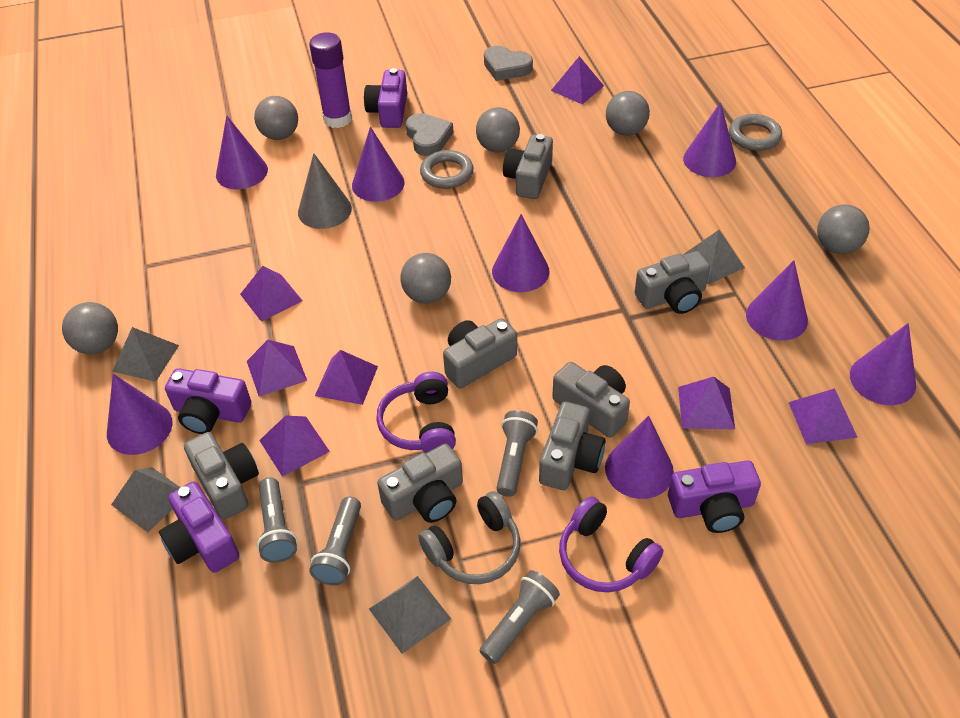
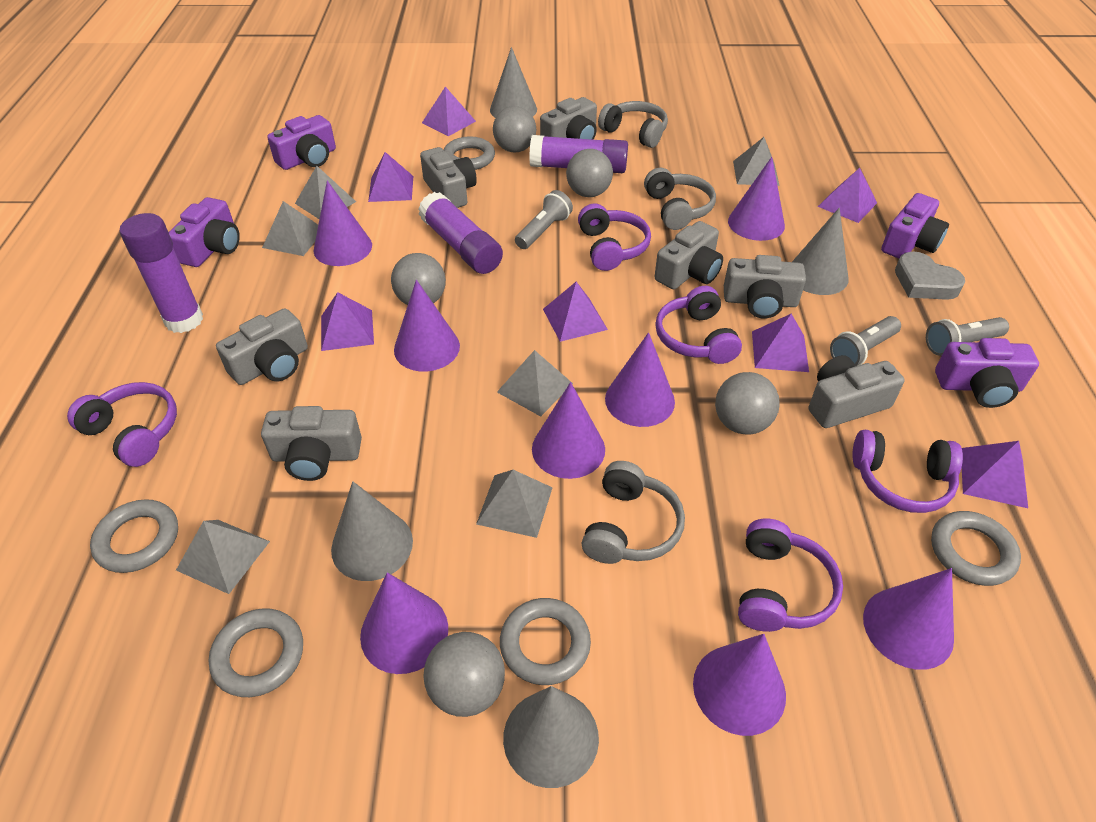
grey ball: 6 -> 5
grey cone: 1 -> 4
grey flashlight: 4 -> 3
grey headphones: 1 -> 3
grey heart: 2 -> 1
grey pyramid: 4 -> 6
grey ring: 2 -> 5
purple glue stick: 1 -> 3
purple headphones: 2 -> 5

